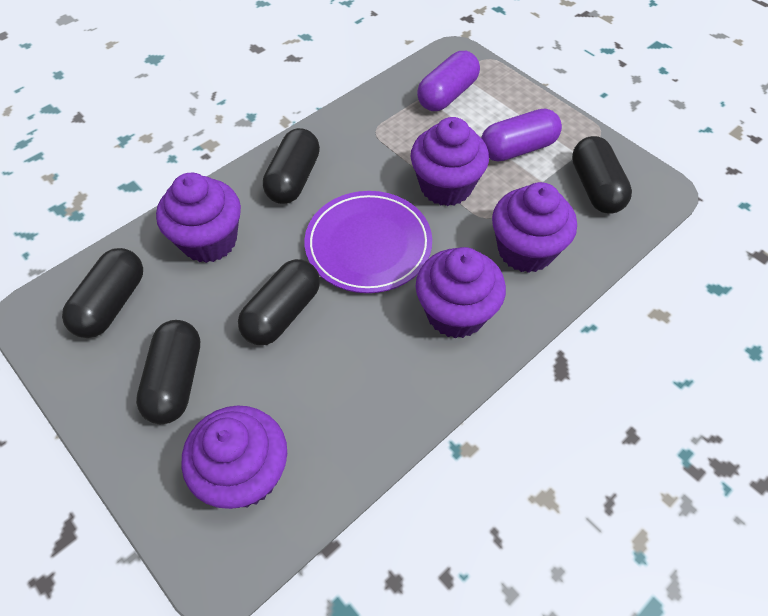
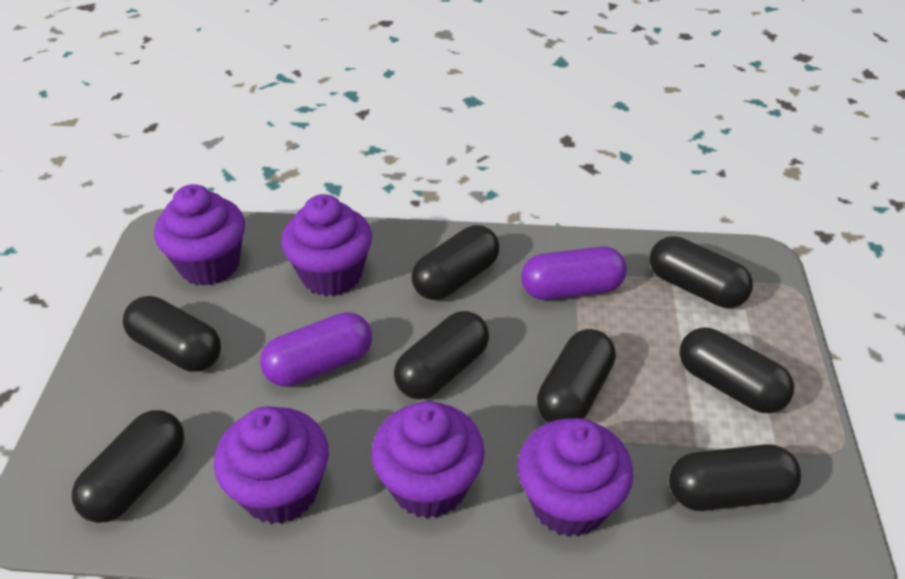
black capsule: 5 -> 8
purple plate: 1 -> 0

